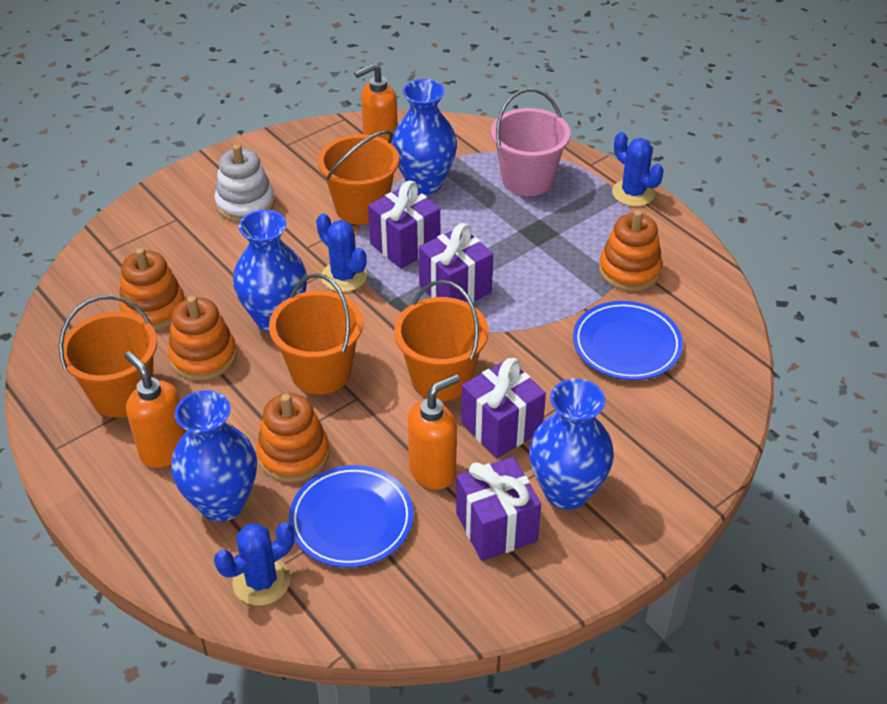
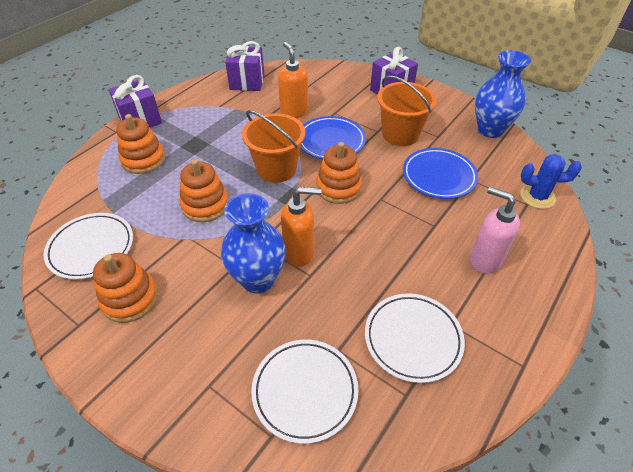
blue cactus: 3 -> 1
blue vase: 4 -> 2
orange bucket: 4 -> 2
orange soap dispenser: 3 -> 2
pink bucket: 1 -> 0
pink soap dispenser: 0 -> 1
purple gift: 4 -> 3
white plate: 0 -> 3
white stacking toy: 1 -> 0

